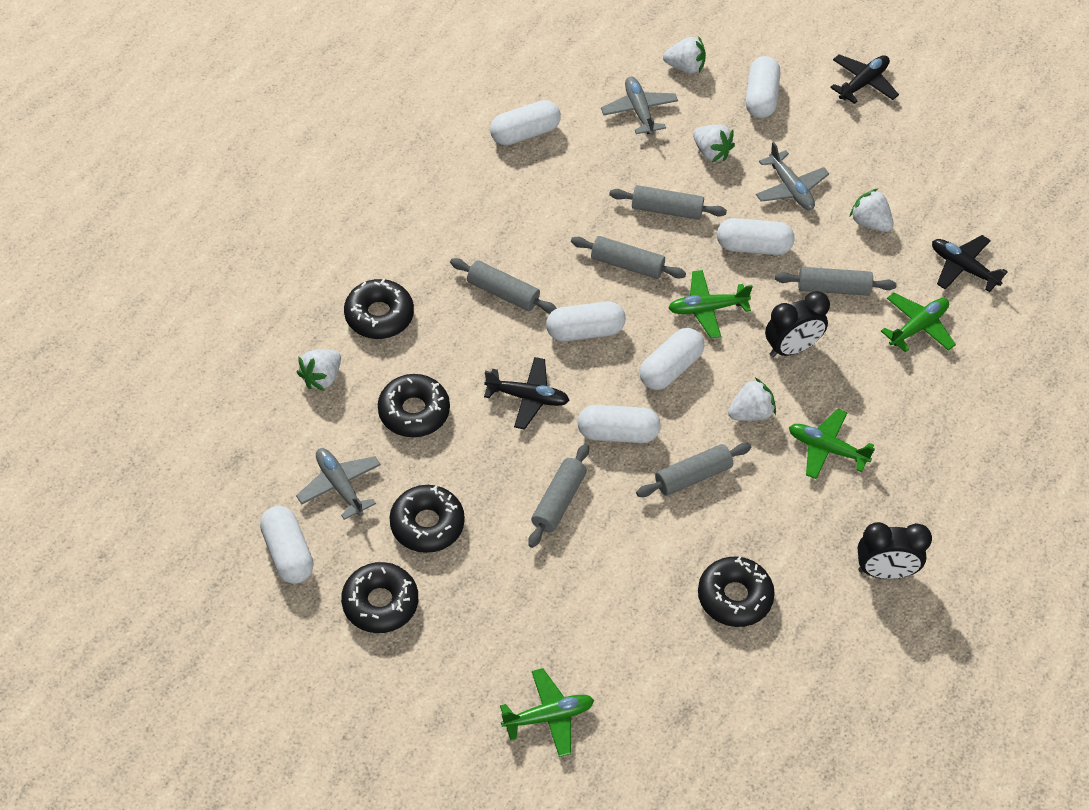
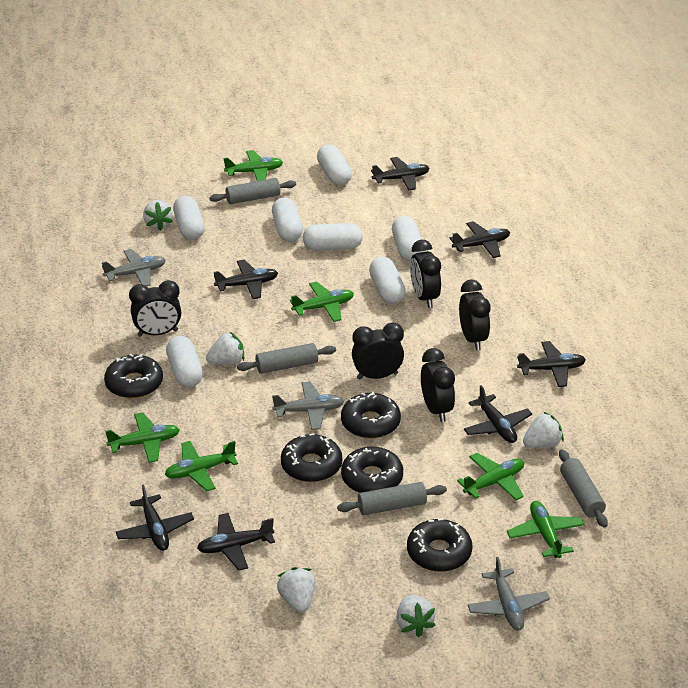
black clock: 2 -> 5
black plane: 3 -> 7
green plane: 4 -> 6
grey rolling pin: 6 -> 4

